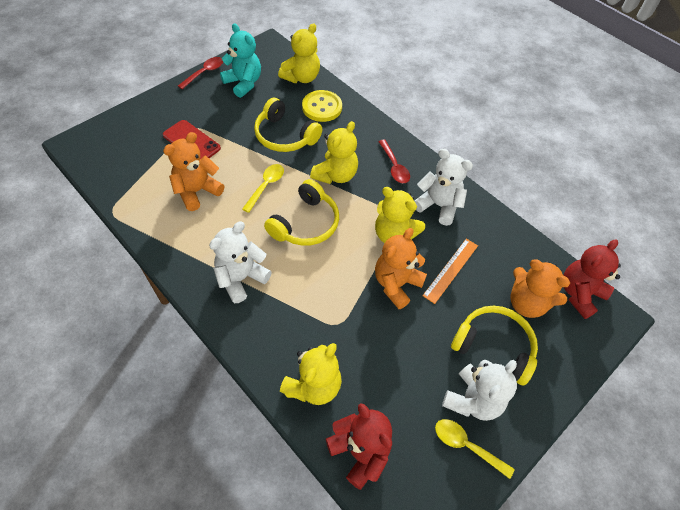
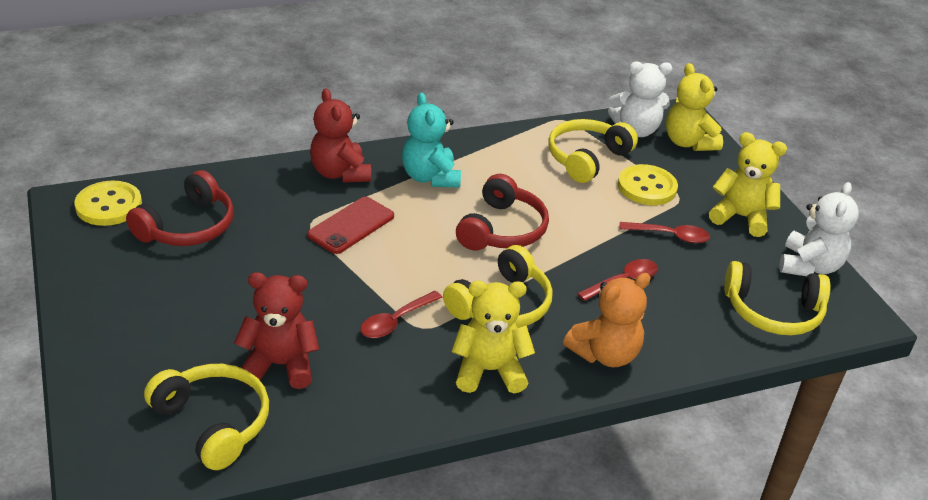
orange ruler: 1 -> 0
orange teddy bear: 3 -> 1
red headphones: 0 -> 2
red spoon: 2 -> 3
white teddy bear: 3 -> 2
yellow button: 1 -> 2
yellow headphones: 3 -> 4
yellow spoon: 2 -> 0
yellow teddy bear: 4 -> 3

